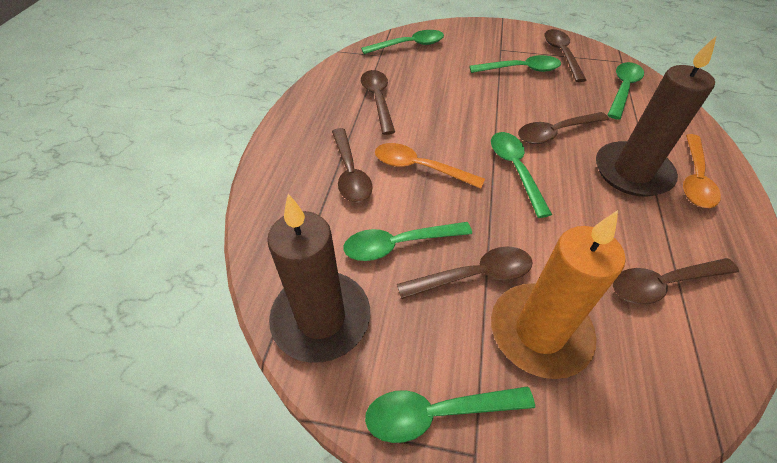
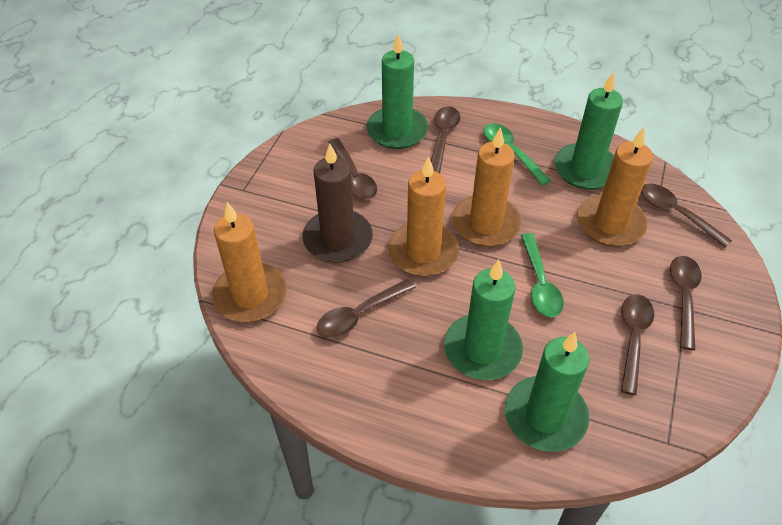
brown candle: 2 -> 1
green candle: 0 -> 4
green spoon: 6 -> 2
orange candle: 1 -> 4
orange spoon: 2 -> 0

